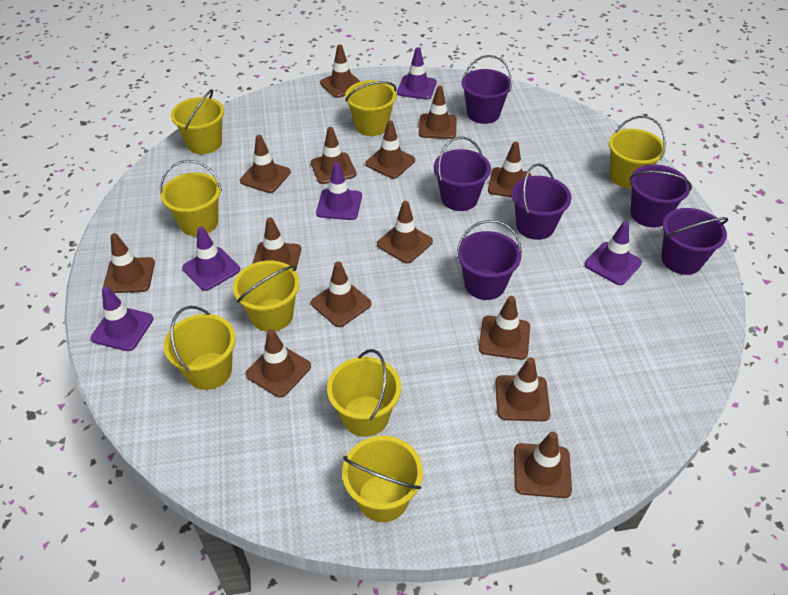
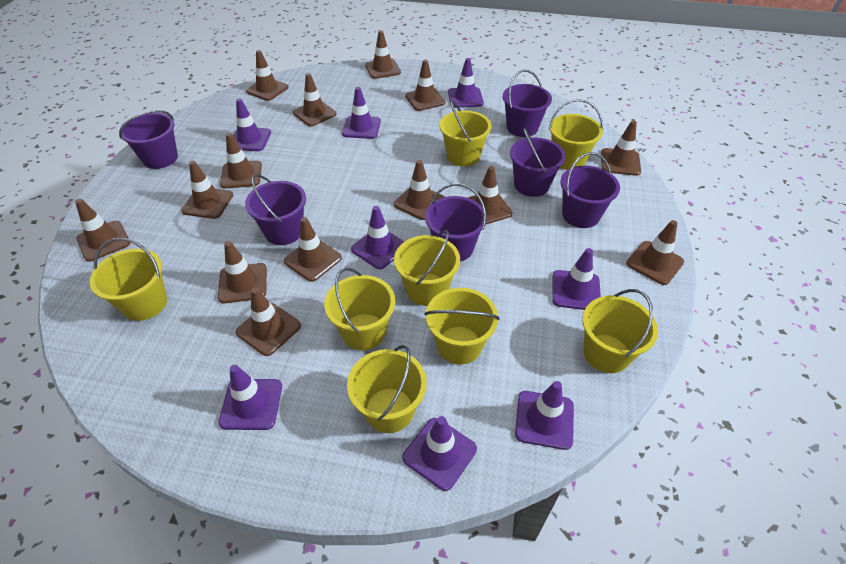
purple traffic cone: 5 -> 8

